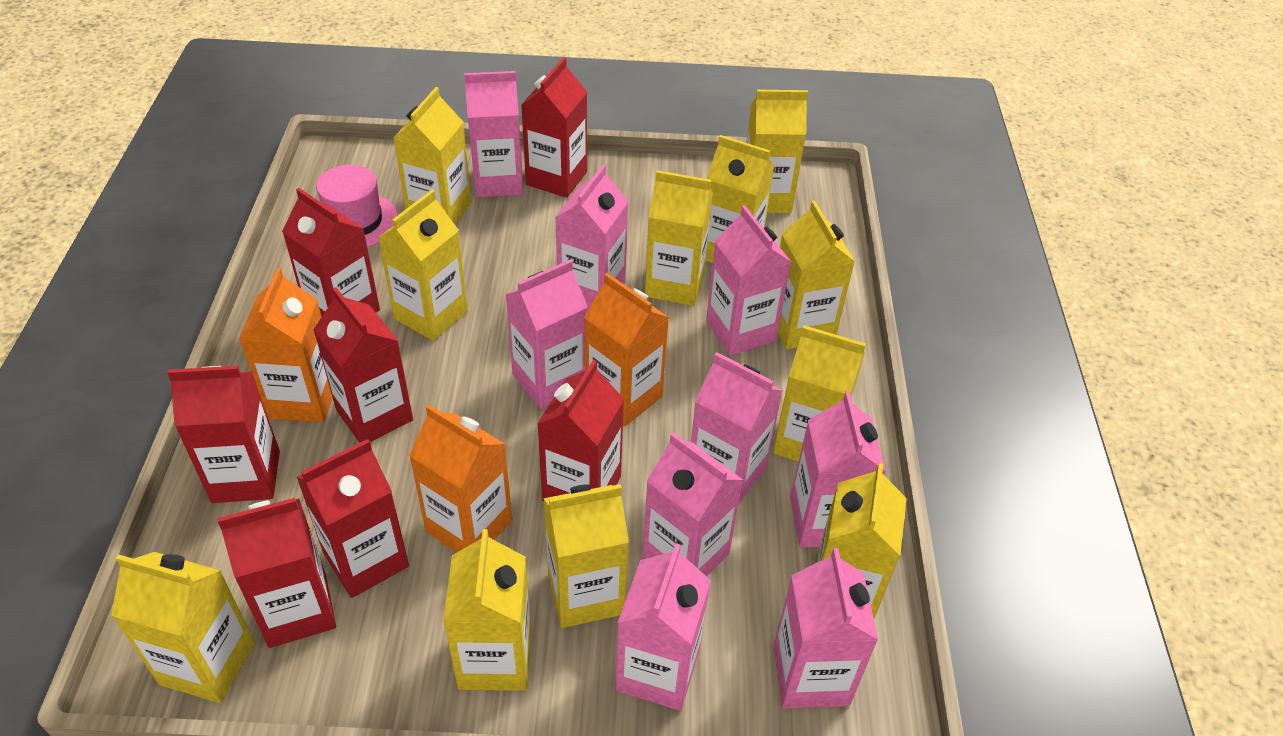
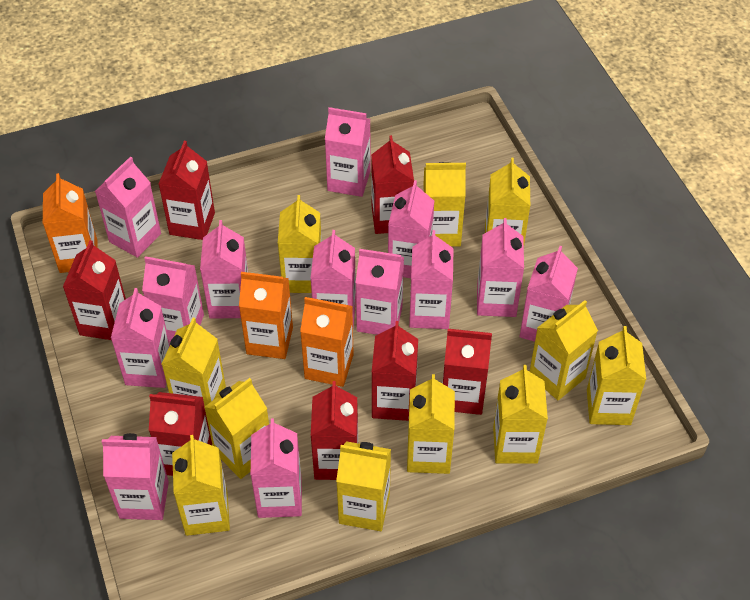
pink carton: 9 -> 13
pink hat: 1 -> 0

